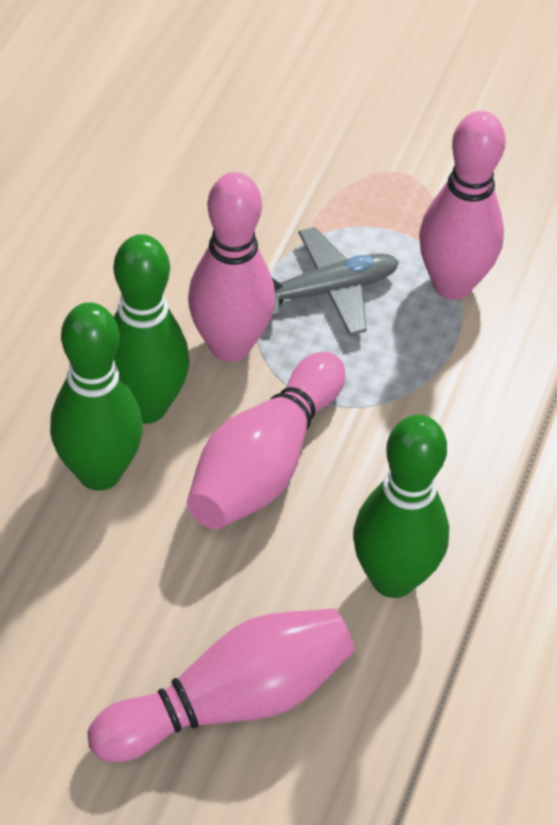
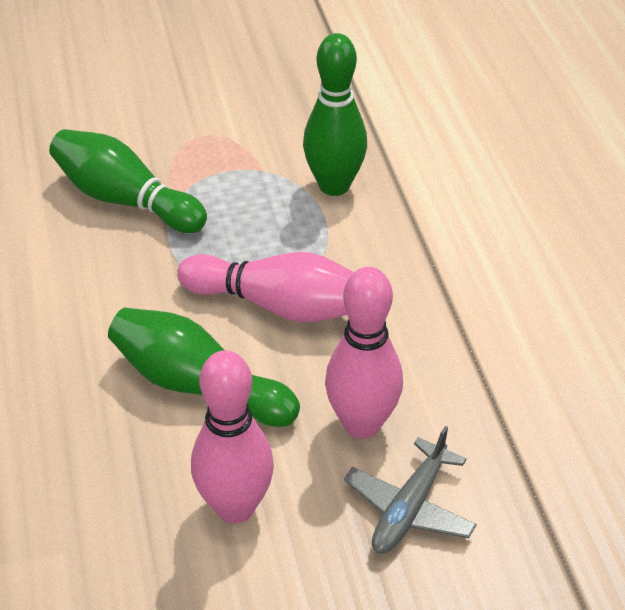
pink bowling pin: 4 -> 3

